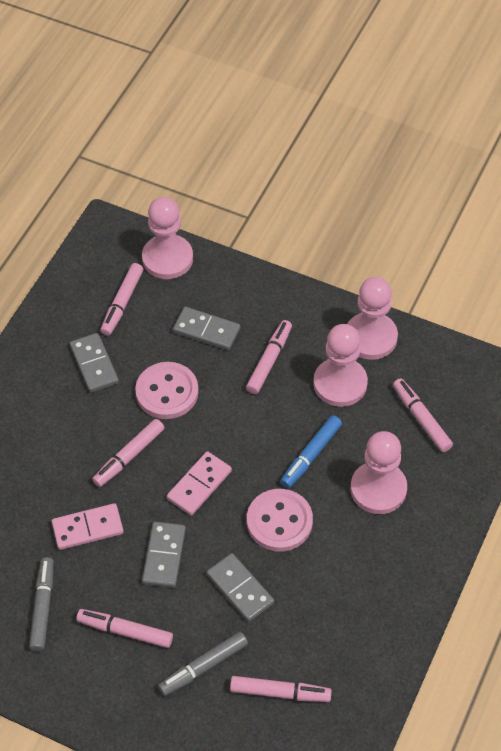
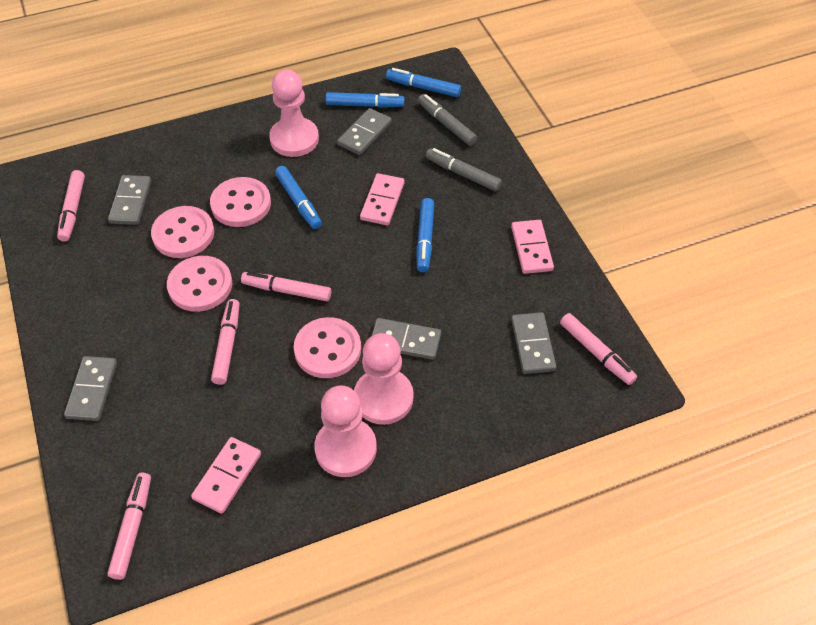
blue marker: 1 -> 4
grey domino: 4 -> 5
pink button: 2 -> 4
pink domino: 2 -> 3
pink marker: 6 -> 5
pink pawn: 4 -> 3

